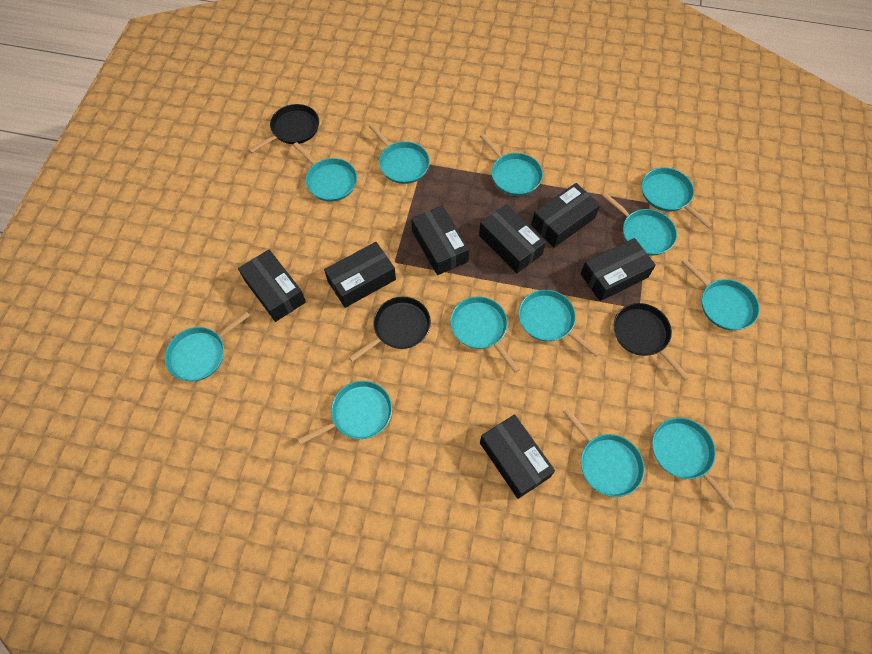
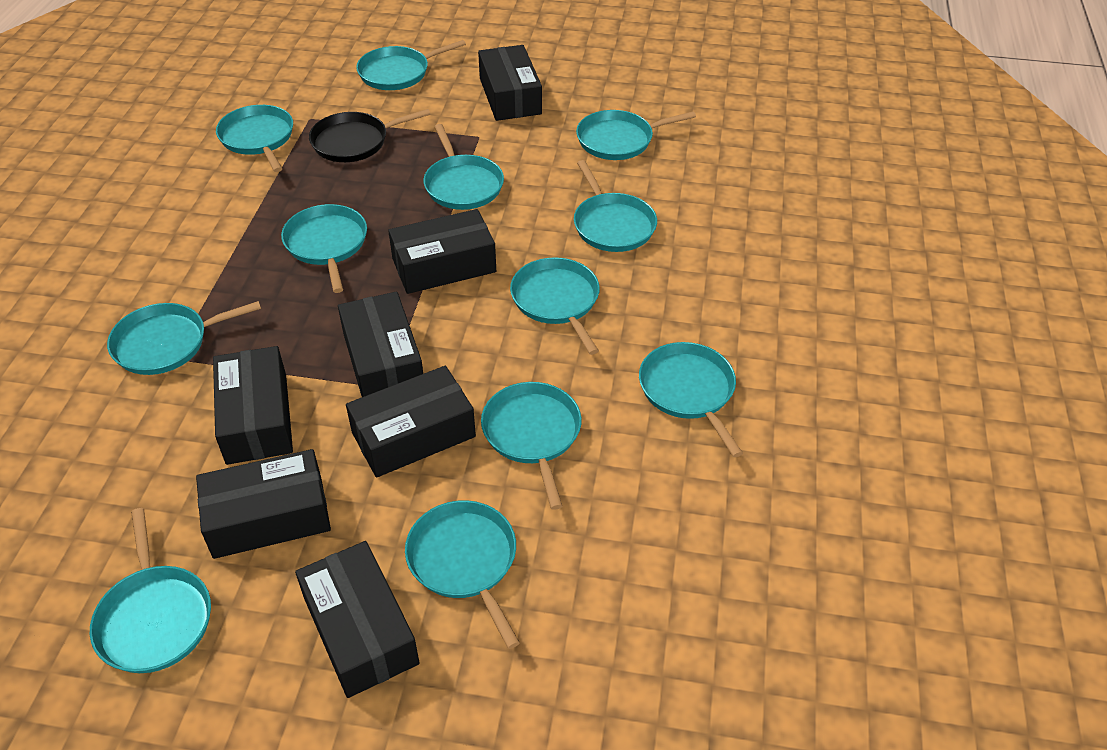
black pan: 3 -> 1

